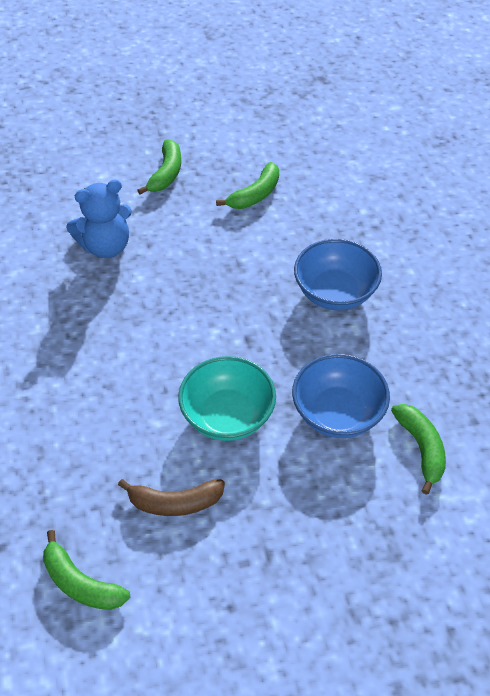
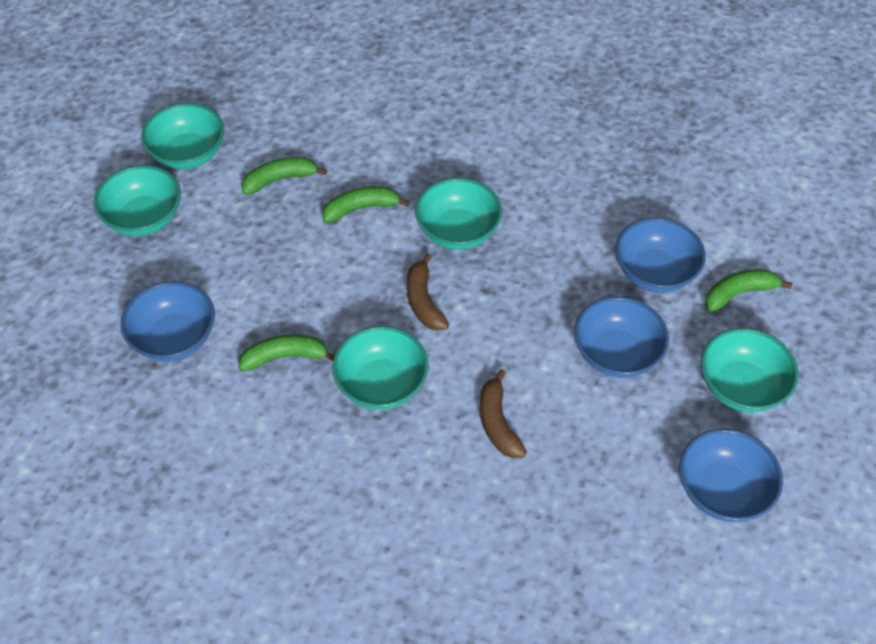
blue bowl: 2 -> 4
blue teddy bear: 1 -> 0
brown banana: 1 -> 2
turquoise bowl: 1 -> 5

